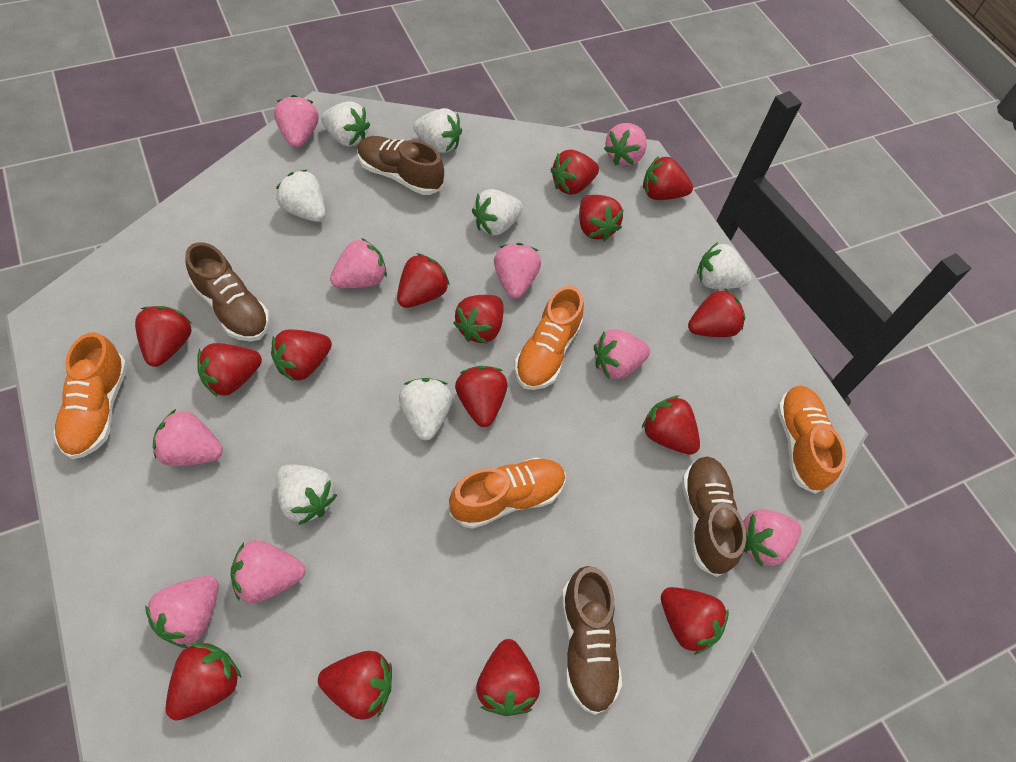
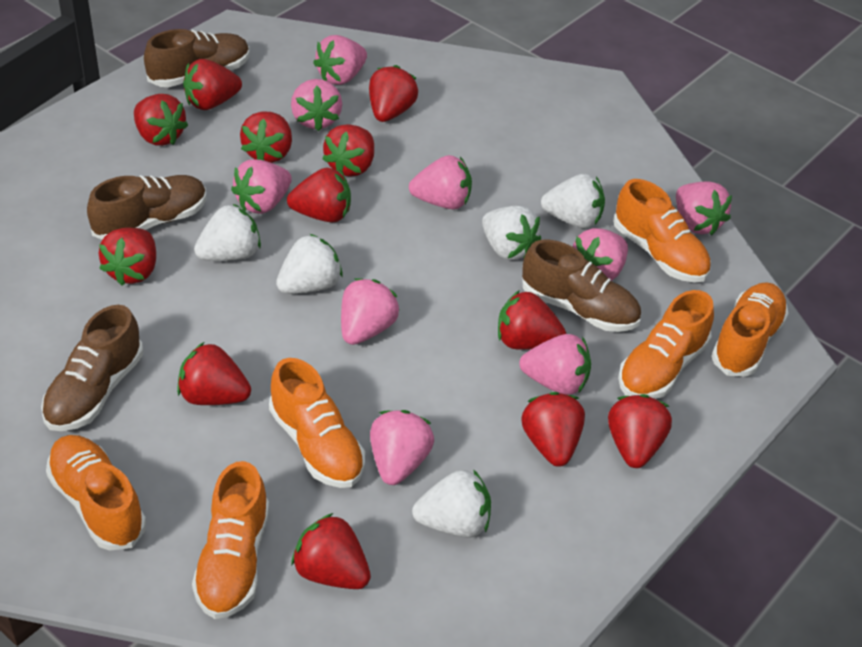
orange shoe: 4 -> 6
red strawberry: 15 -> 12
white strawberry: 7 -> 5

